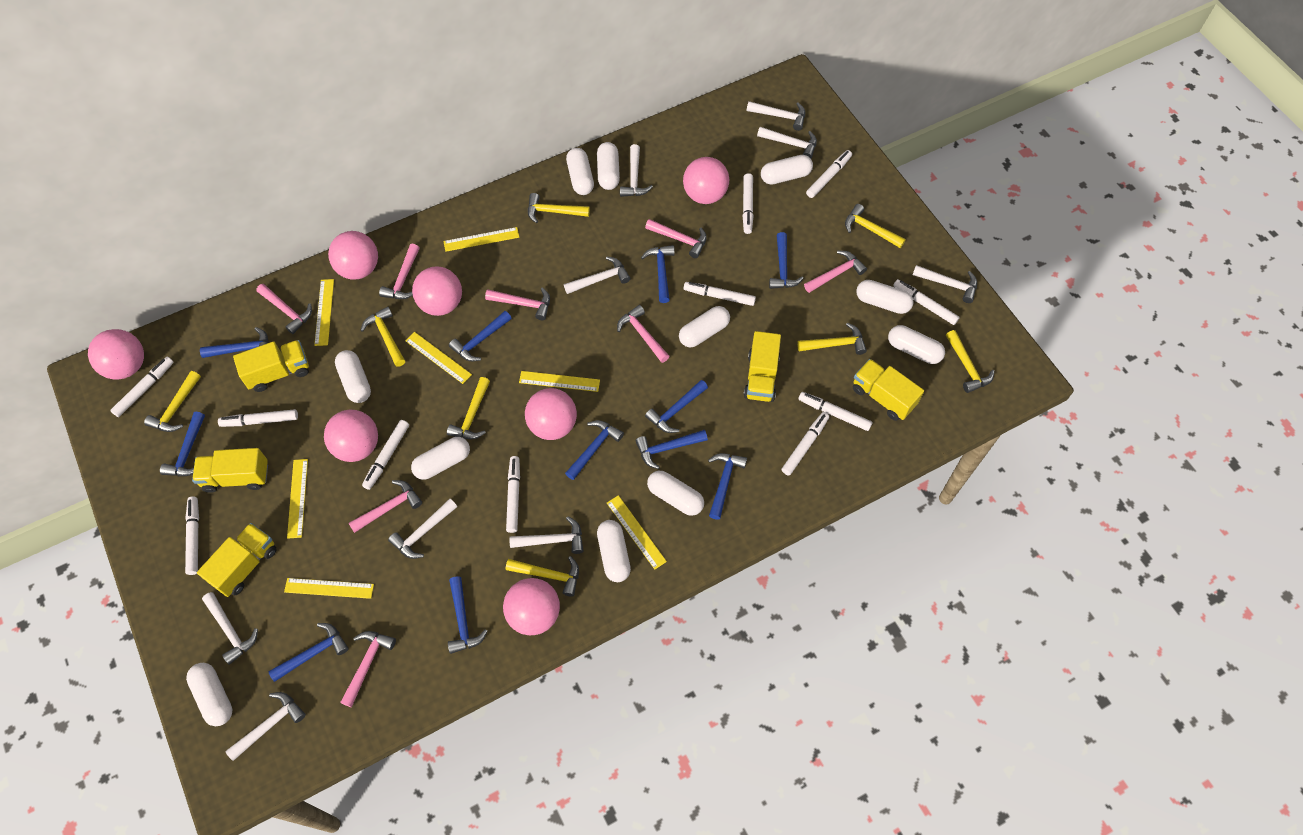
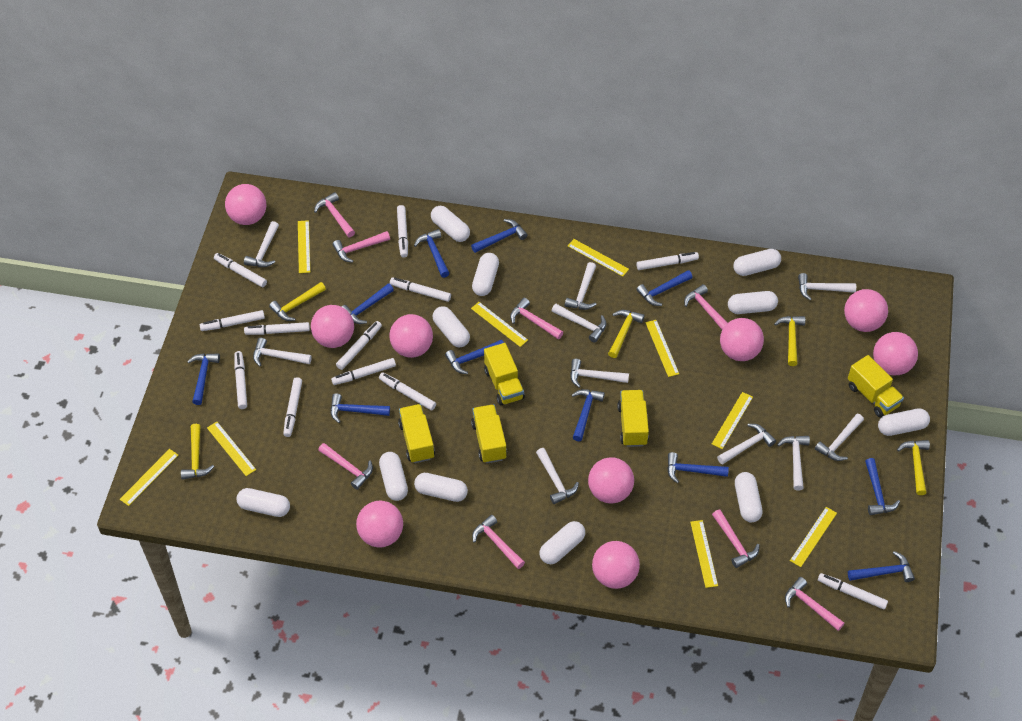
pink ball: 7 -> 9
white hammer: 9 -> 10
white marker: 11 -> 12
yellow hammer: 8 -> 5
yellow ruler: 7 -> 9

